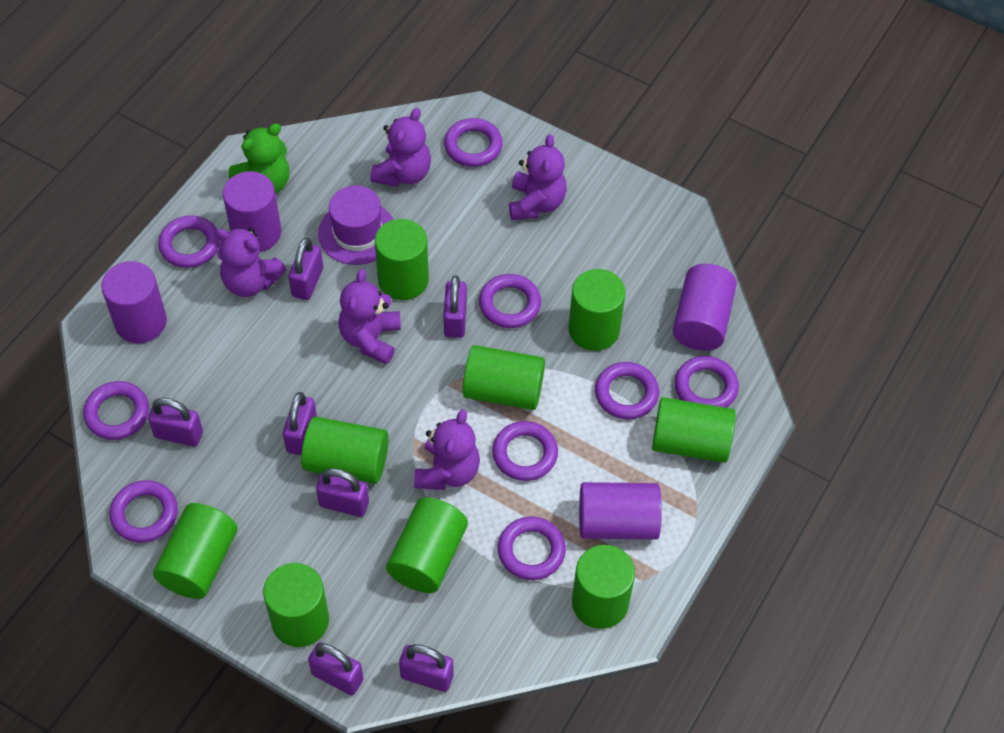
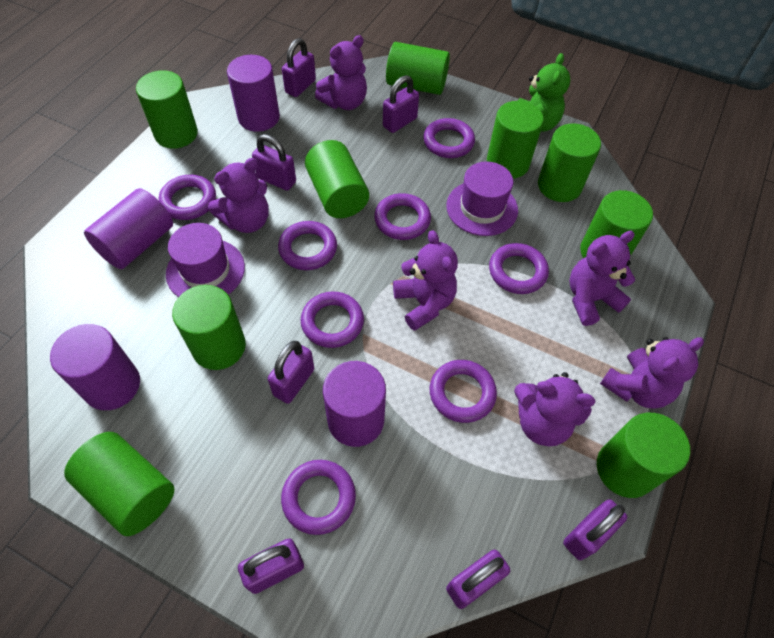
purple hat: 1 -> 2
purple ring: 9 -> 8
purple teddy bear: 5 -> 6

